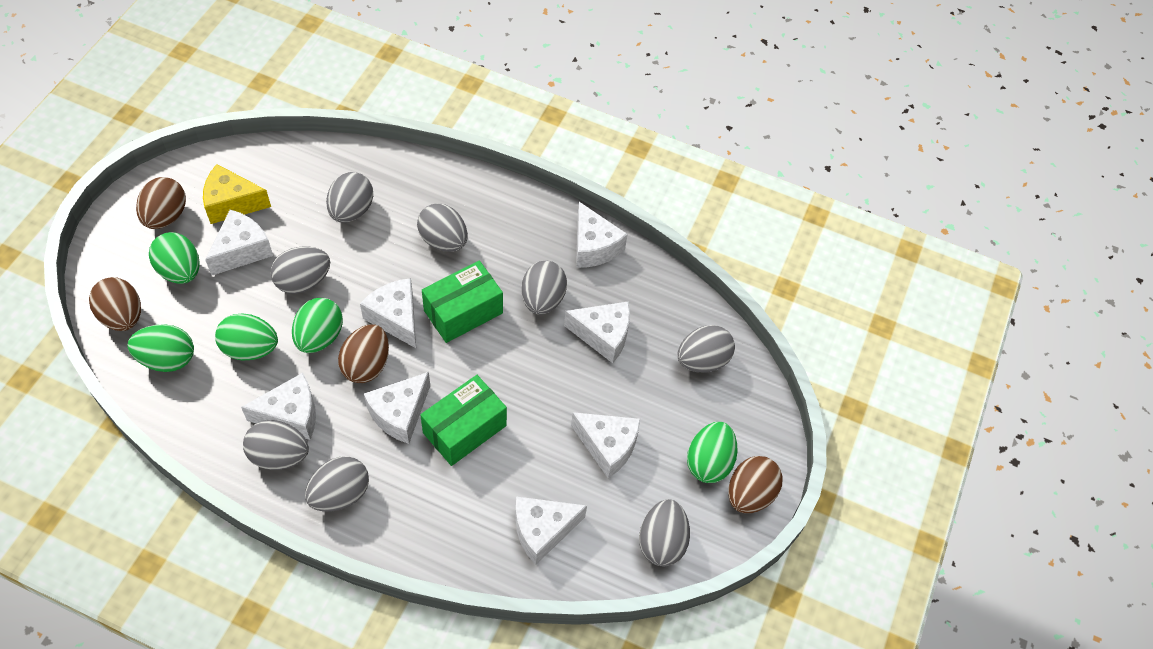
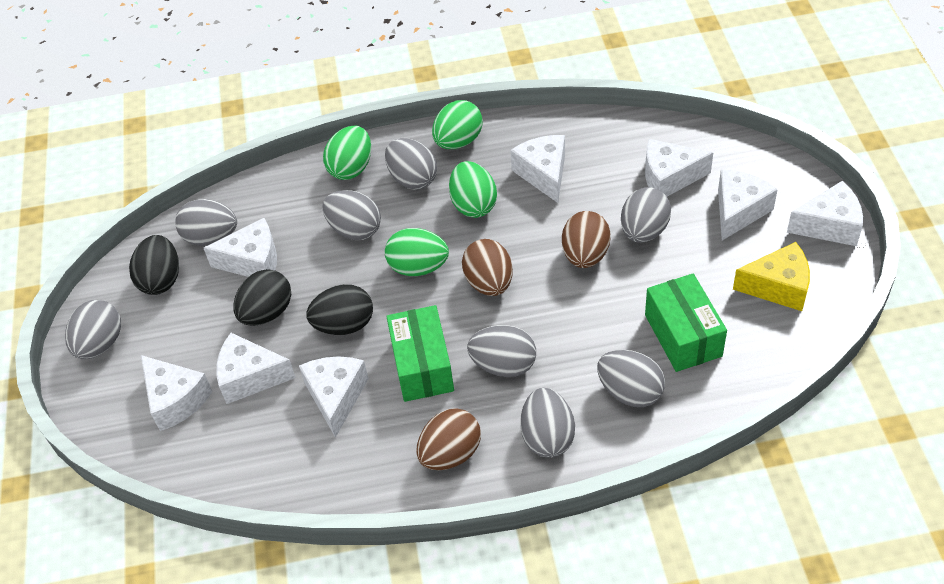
black egg: 0 -> 3
brown egg: 4 -> 3
green egg: 5 -> 4

